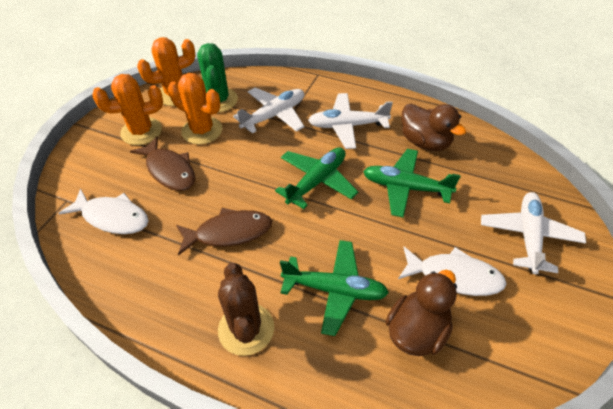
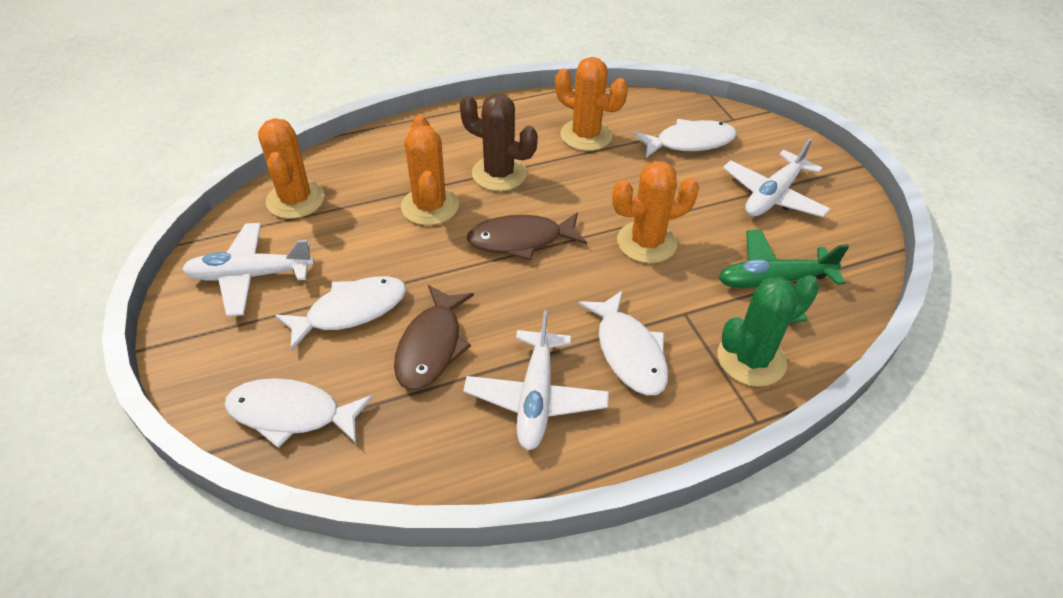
brown duck: 2 -> 0
green plane: 3 -> 1
orange cactus: 3 -> 4
white fish: 2 -> 4

